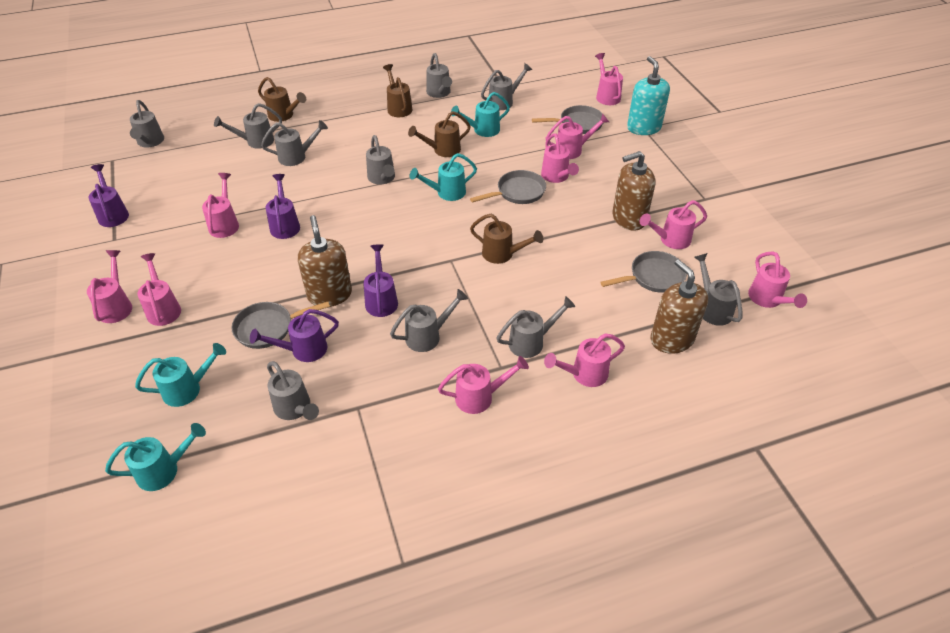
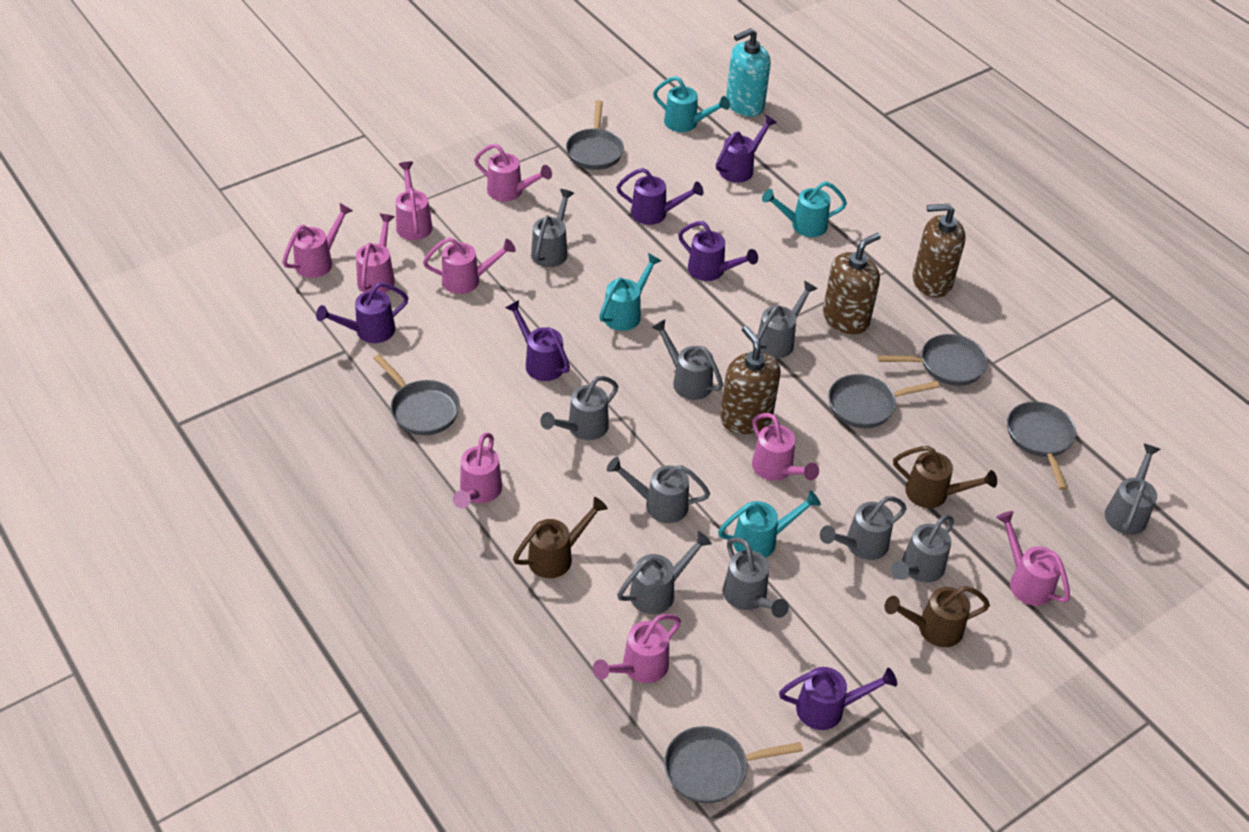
brown watering can: 4 -> 3
grey pan: 4 -> 6
pink watering can: 10 -> 9
purple watering can: 4 -> 6

